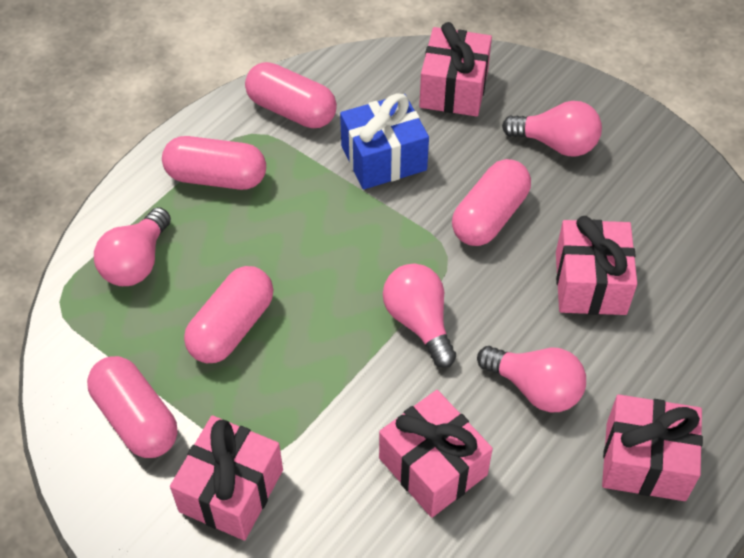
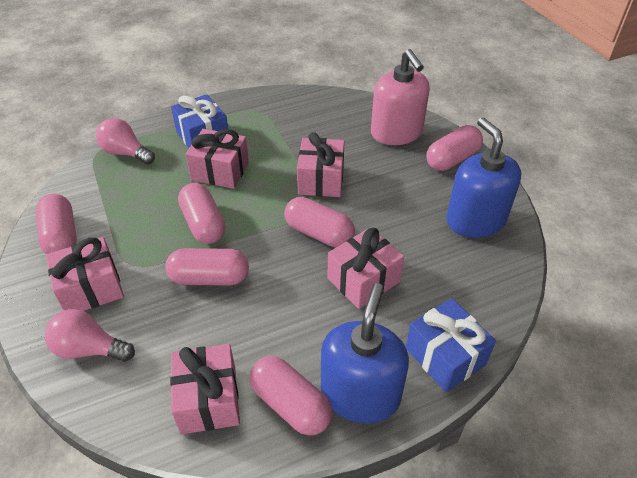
blue gift: 1 -> 2
blue soap dispenser: 0 -> 2
pink capsule: 5 -> 6
pink light bulb: 4 -> 2
pink soap dispenser: 0 -> 1

